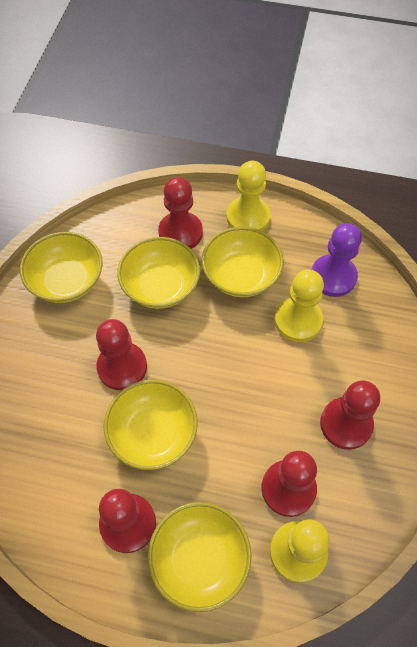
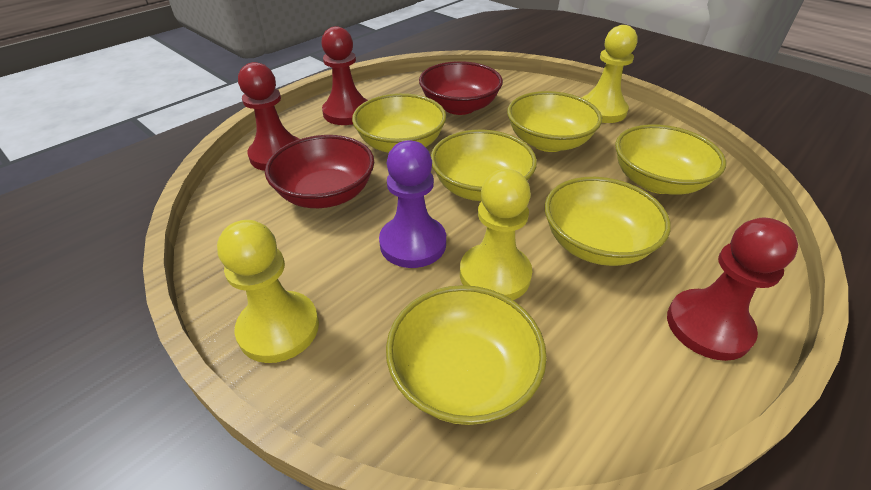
red bowl: 0 -> 2
red pawn: 5 -> 3
yellow bowl: 5 -> 6

